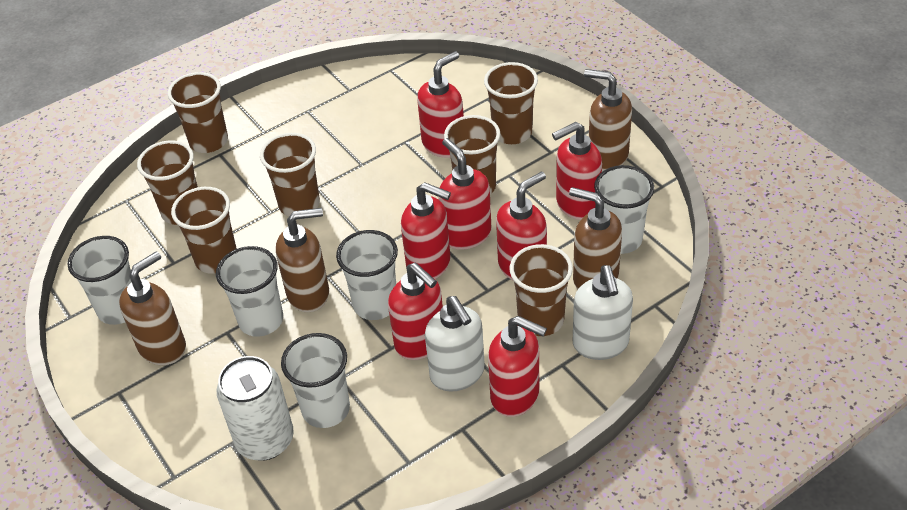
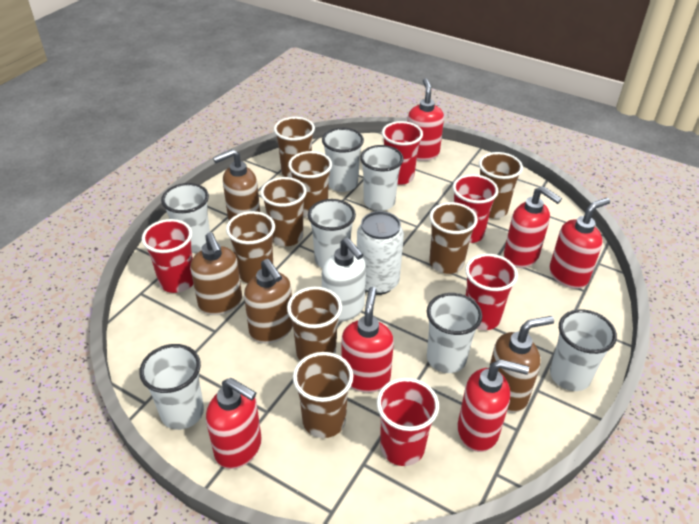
brown cup: 7 -> 8
red cup: 0 -> 5
red soap dispenser: 7 -> 6
white cup: 5 -> 7
white soap dispenser: 2 -> 1

